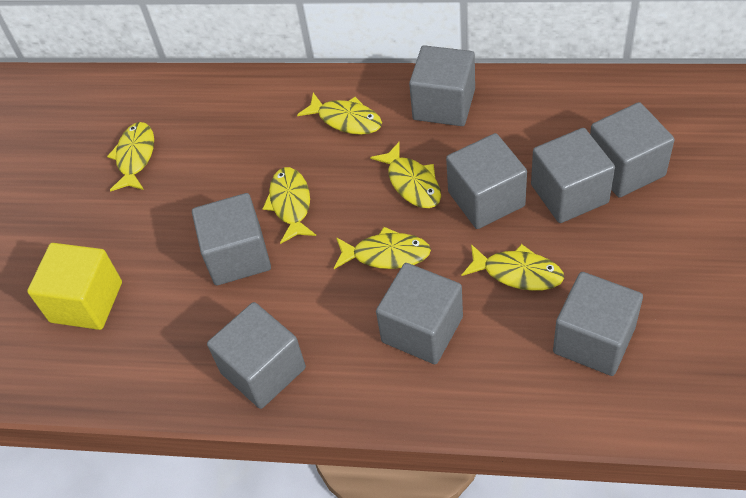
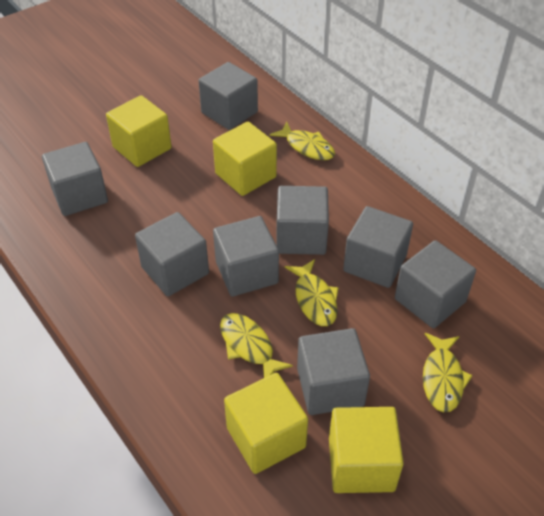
yellow cube: 1 -> 4
yellow fish: 6 -> 4

